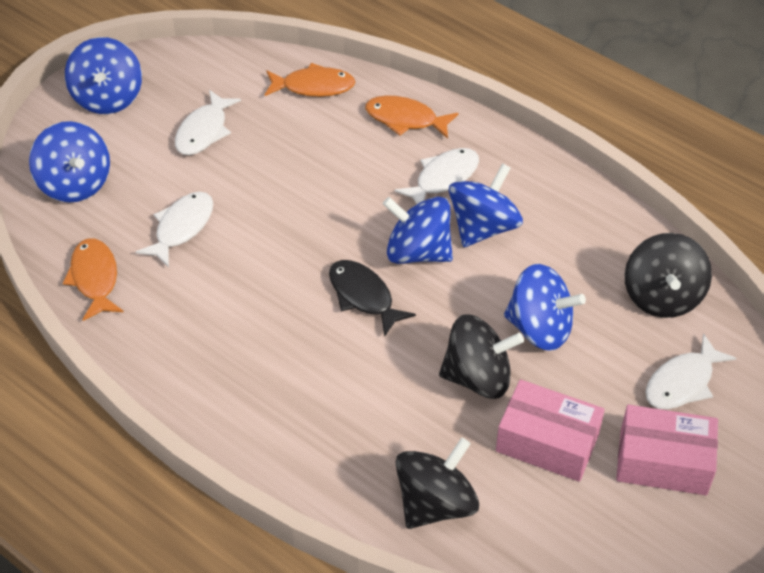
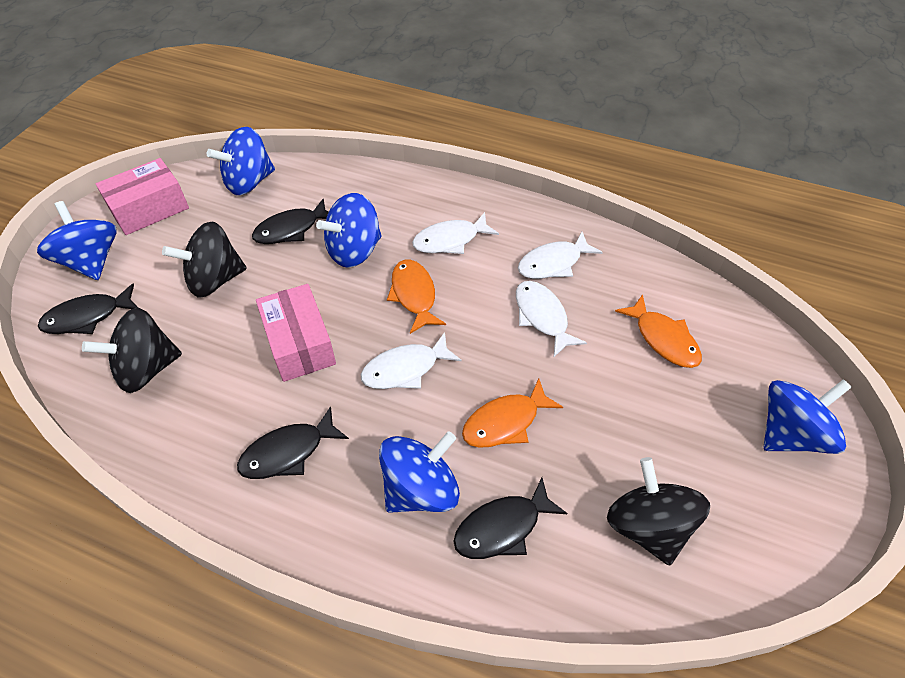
black fish: 1 -> 4

